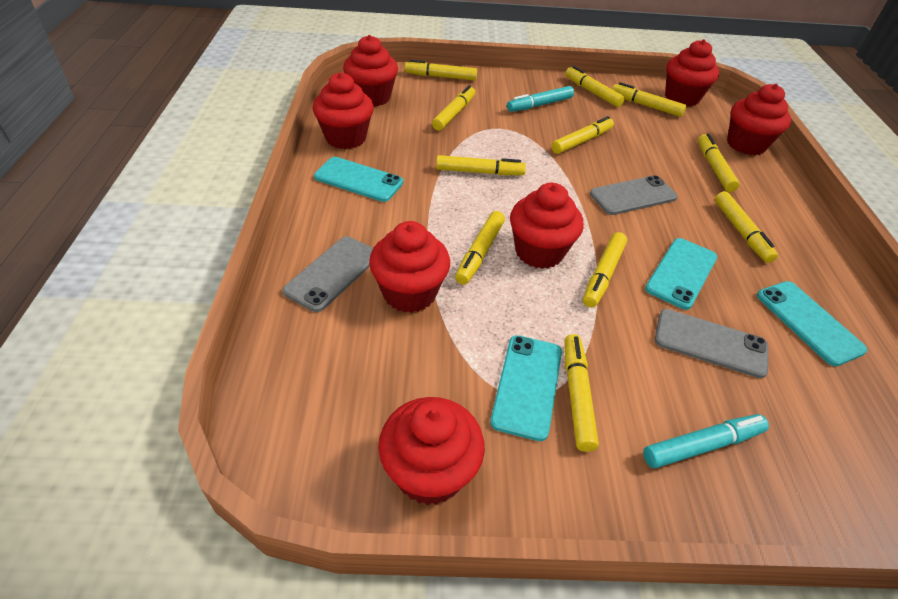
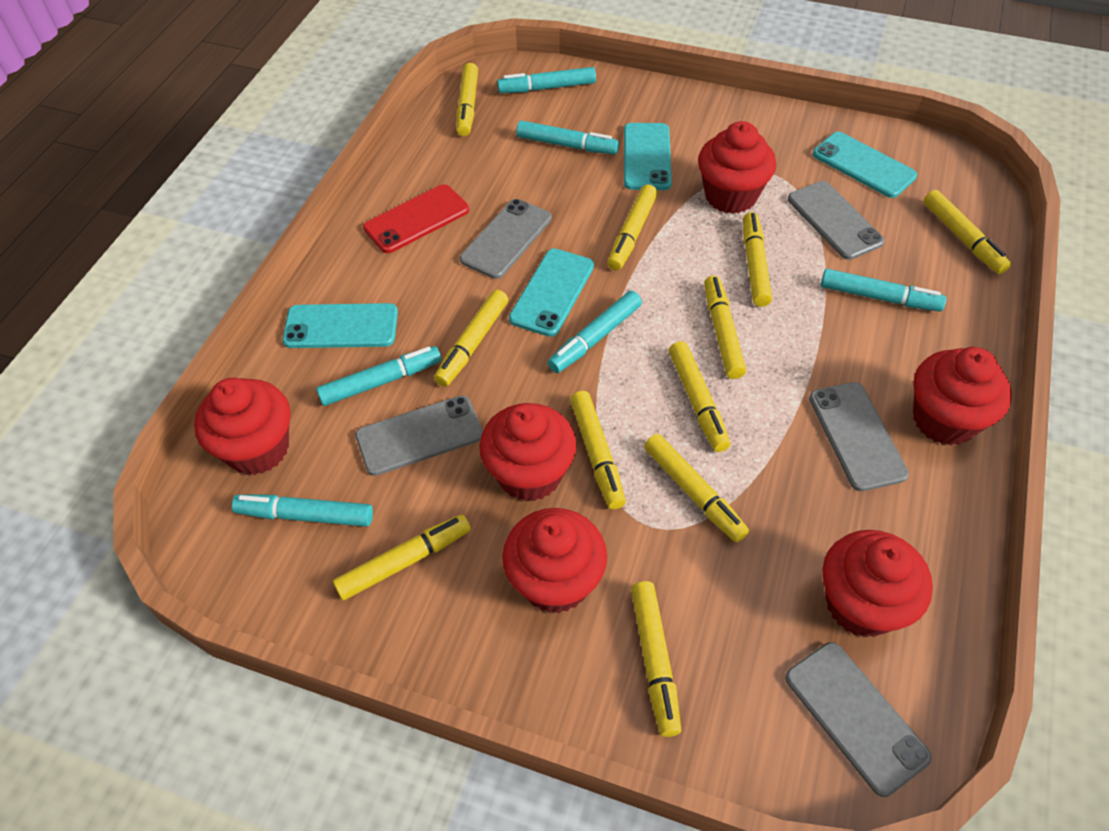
grey phone: 3 -> 5
red cupcake: 7 -> 6
red phone: 0 -> 1
turquoise marker: 2 -> 6

